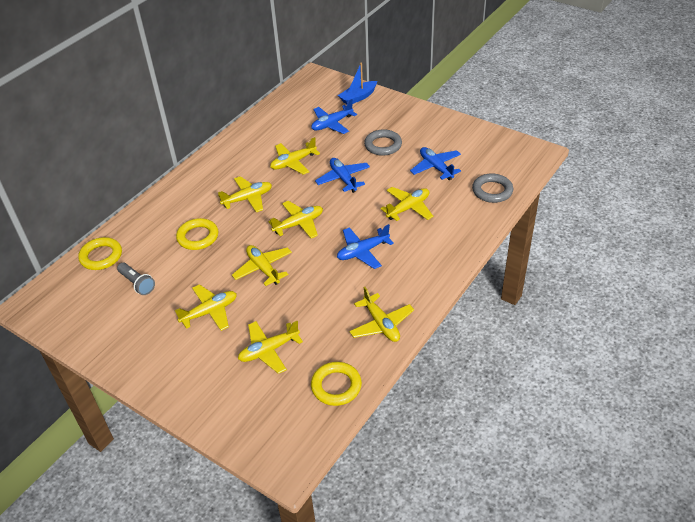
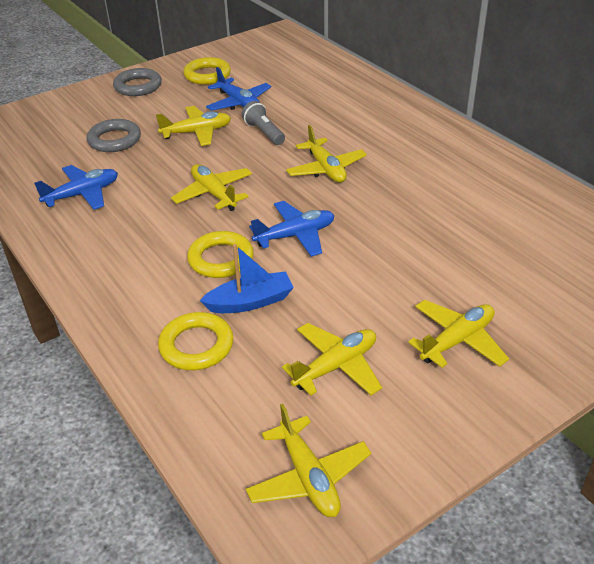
blue plane: 4 -> 3
yellow plane: 8 -> 6

